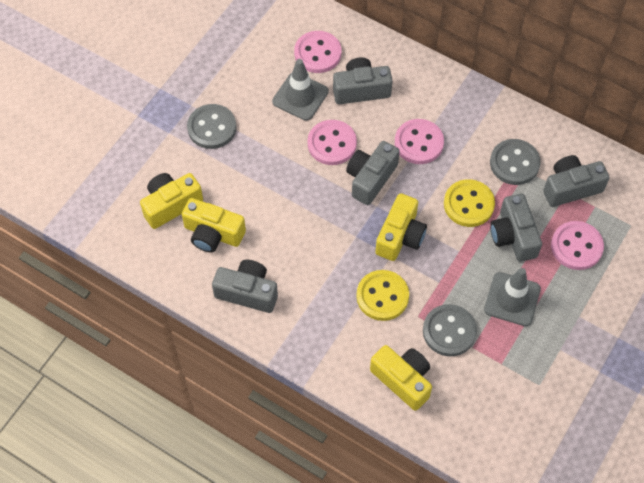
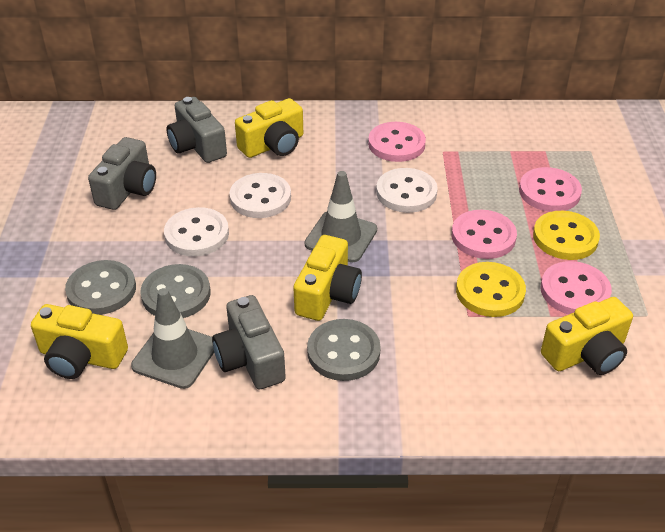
grey camera: 5 -> 3
white button: 0 -> 3

